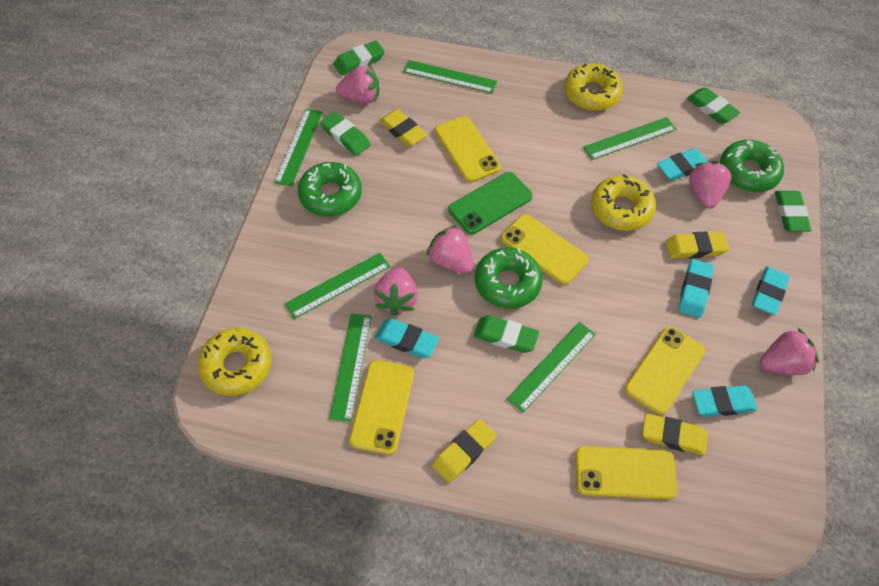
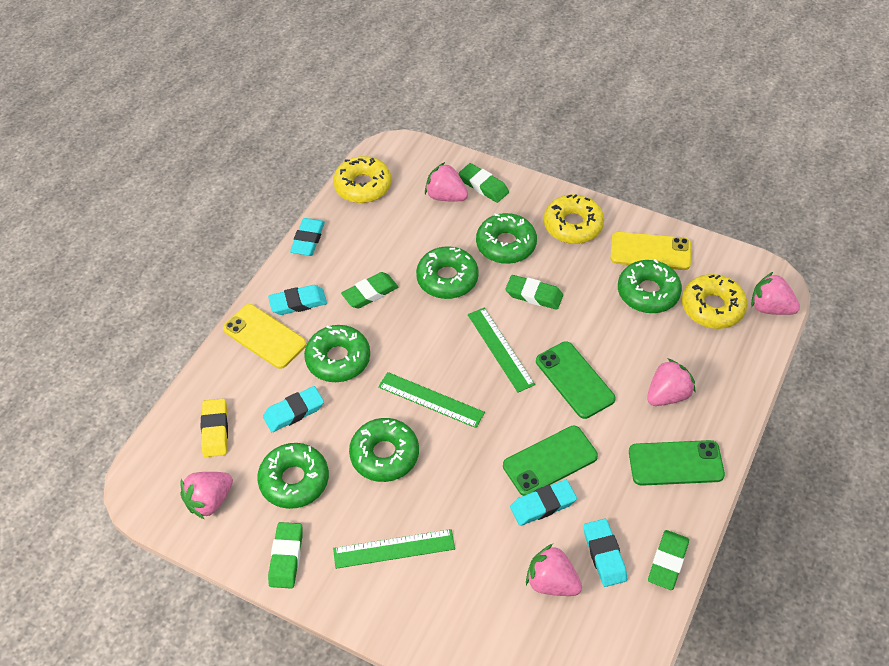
green donut: 3 -> 6
green phone: 1 -> 3
green ruler: 6 -> 3
yellow eraser: 4 -> 1
yellow phone: 5 -> 2

